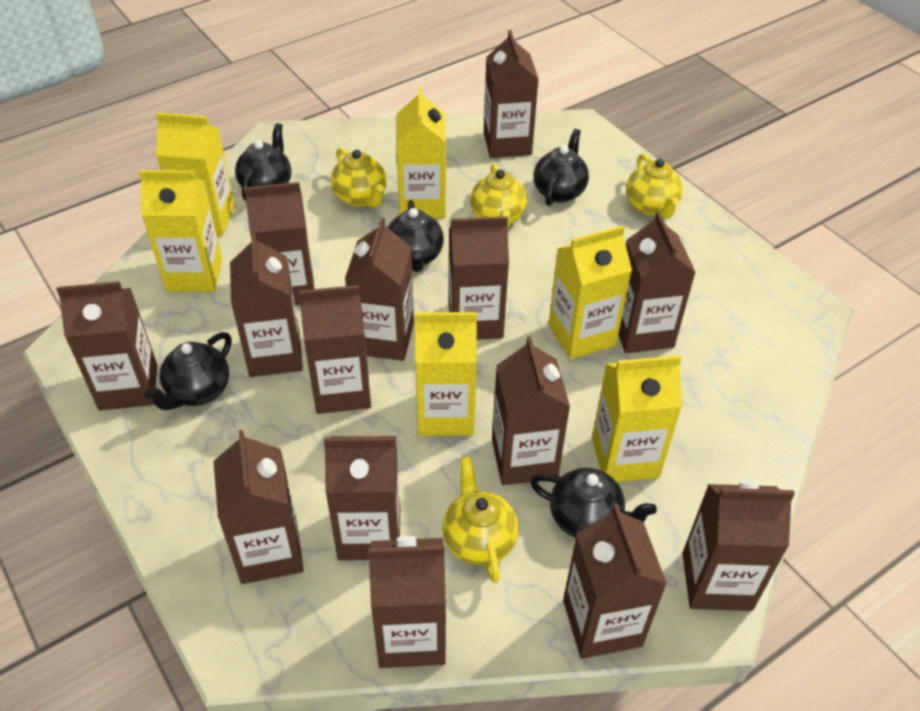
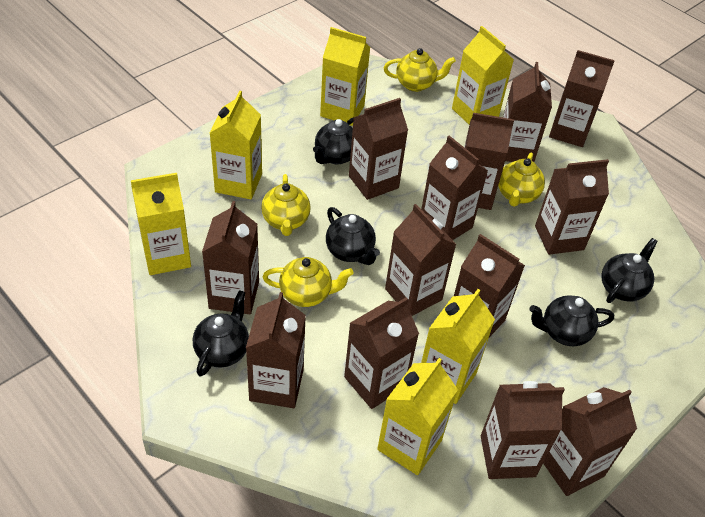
brown carton: 14 -> 13

